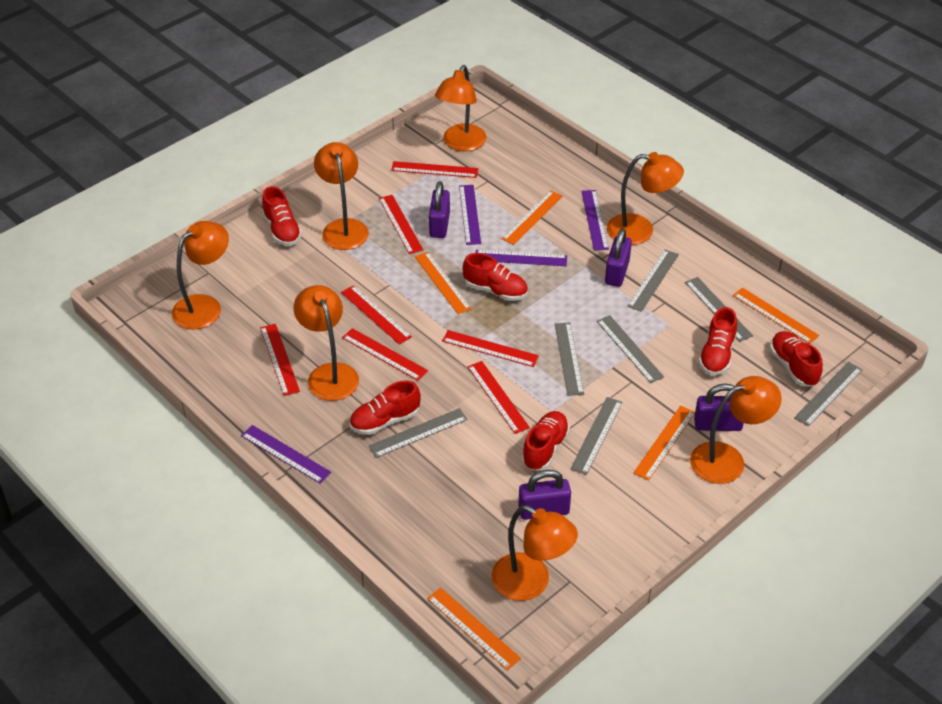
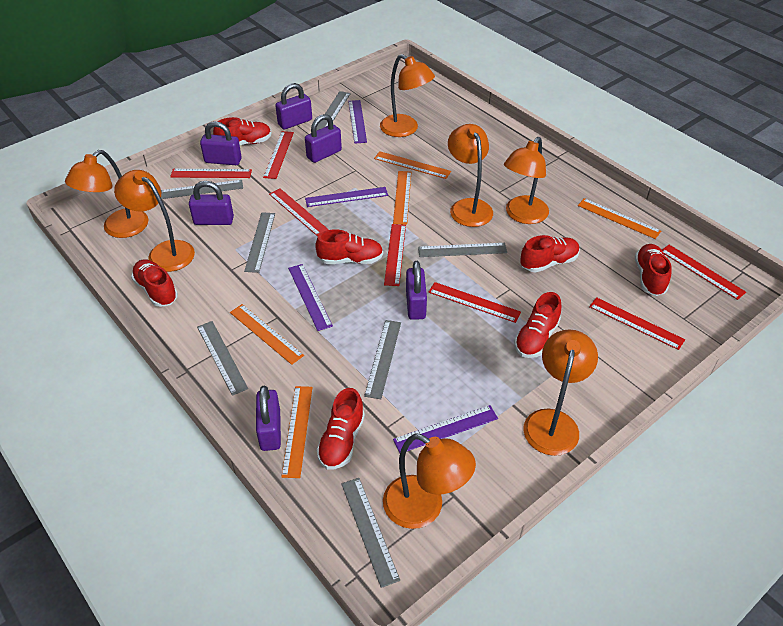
purple padlock: 4 -> 6
red shoe: 6 -> 7

